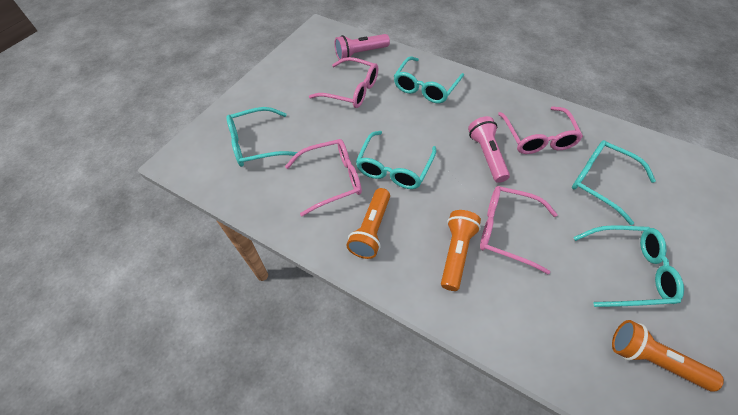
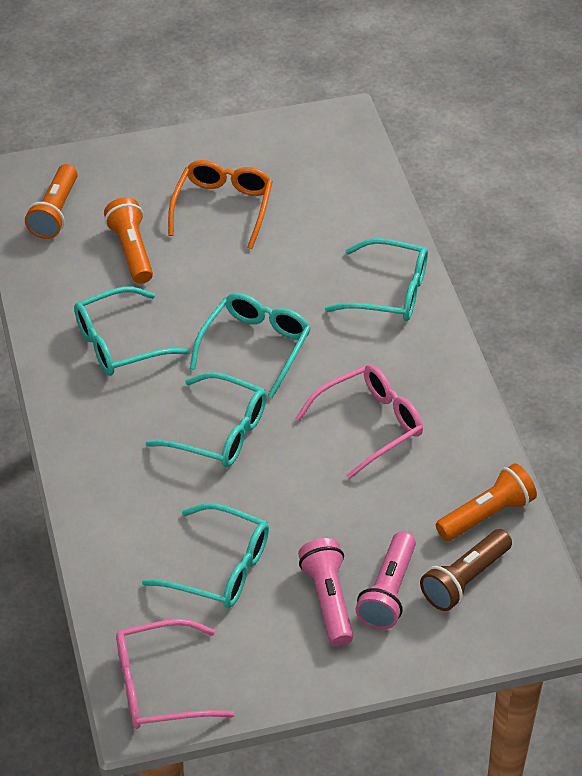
brown flashlight: 0 -> 1
orange glasses: 0 -> 1
pink glasses: 4 -> 2

